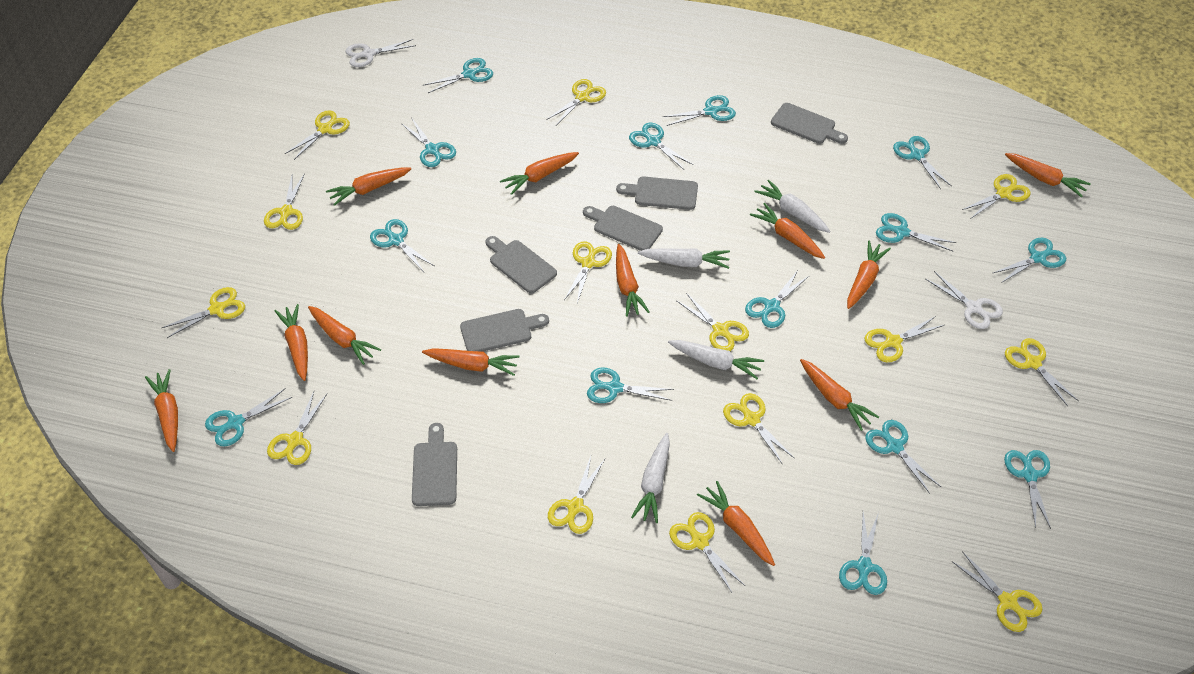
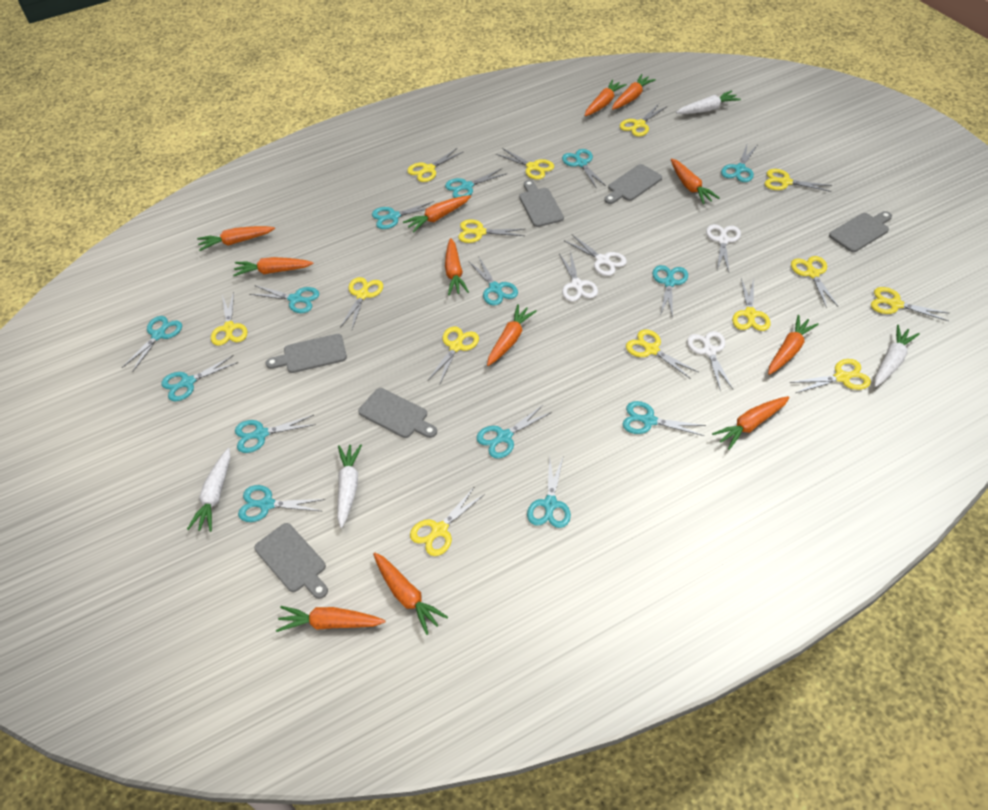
white scissors: 2 -> 4

